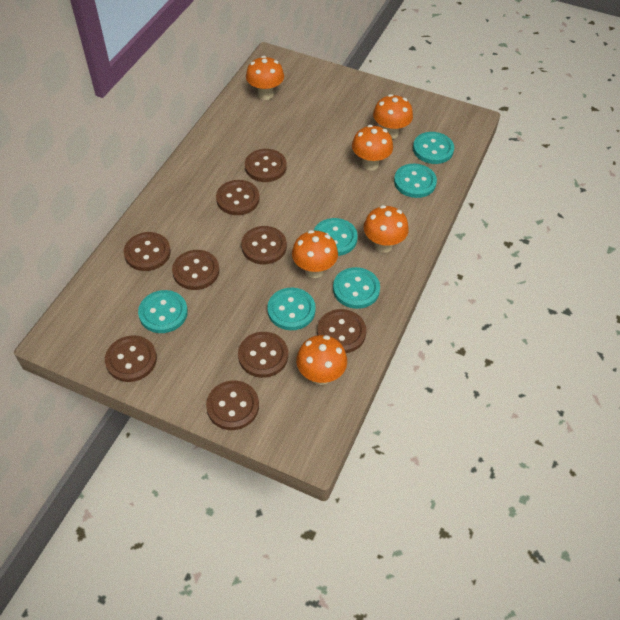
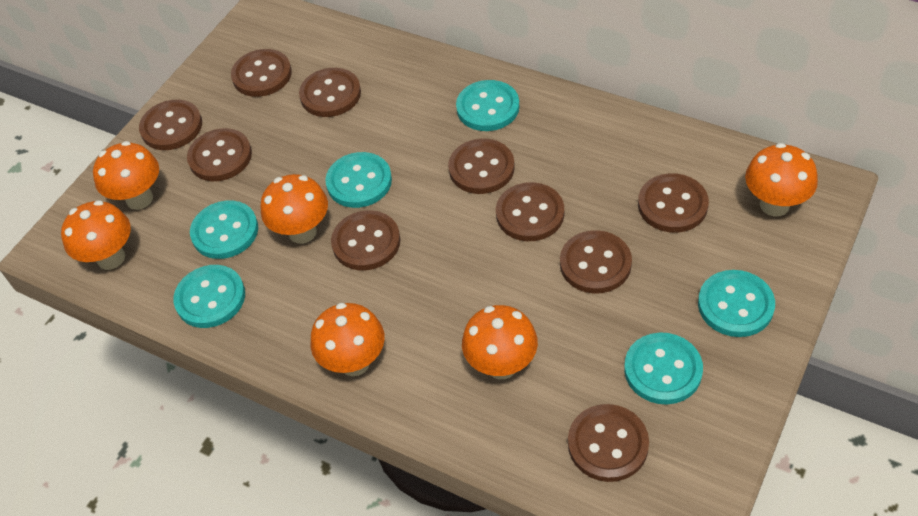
brown button: 9 -> 10

